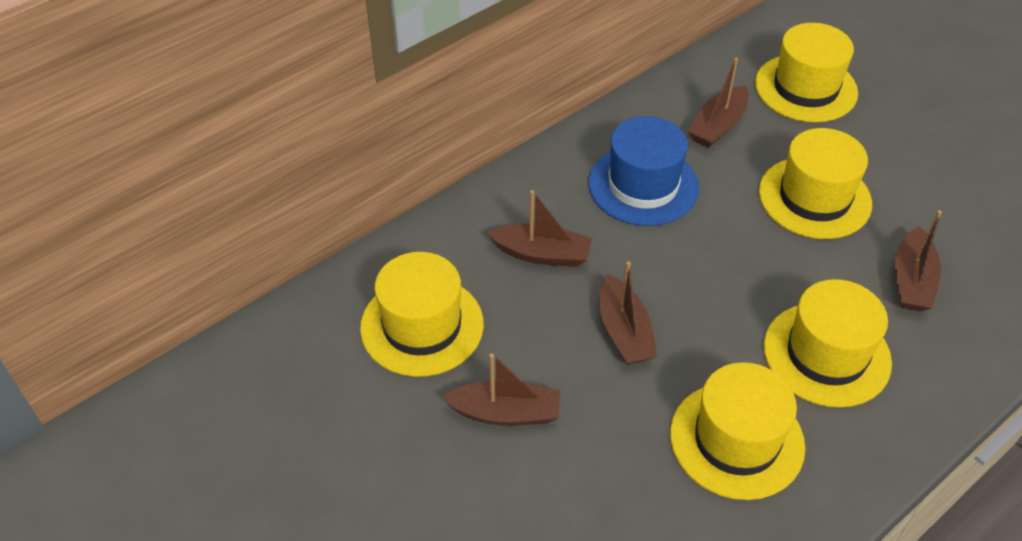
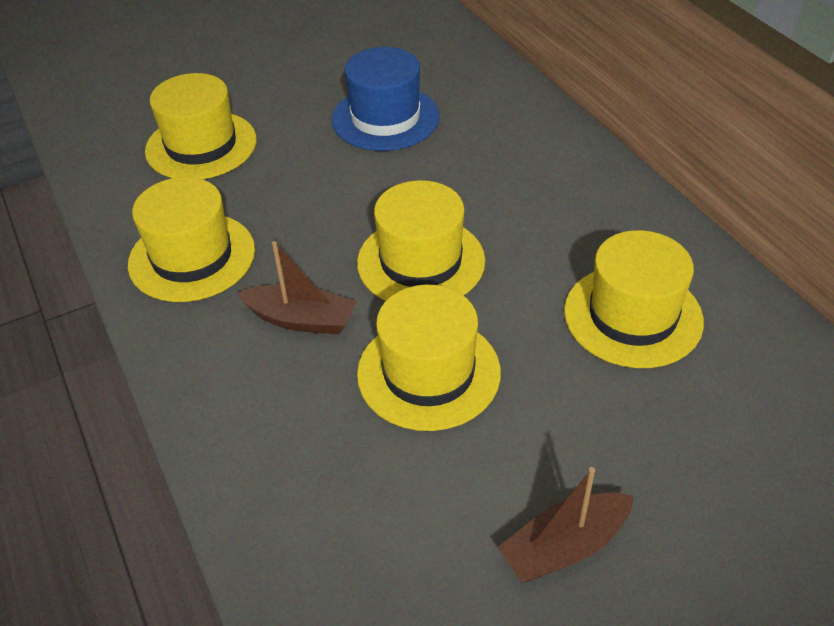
brown boat: 5 -> 2

